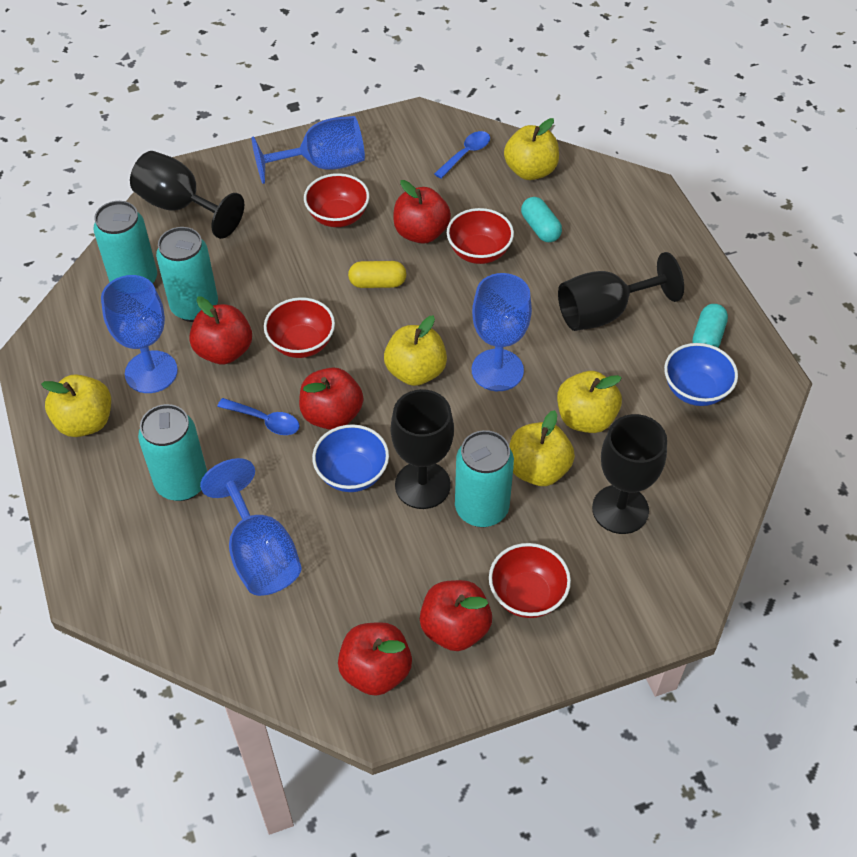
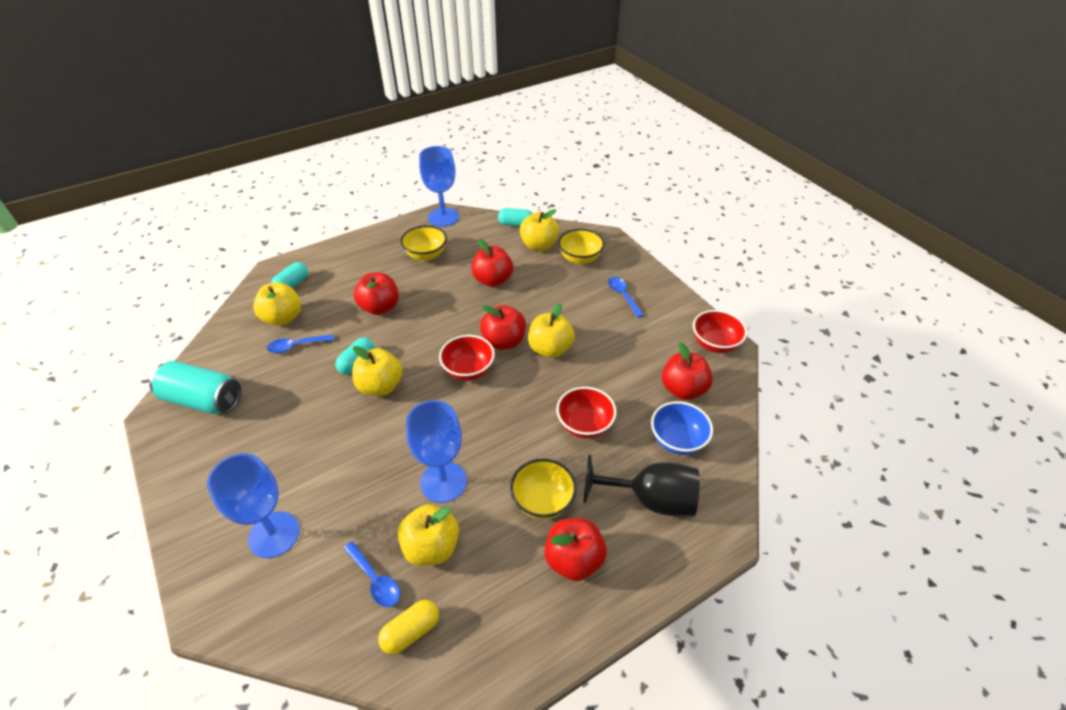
black goblet: 4 -> 1
blue bowl: 2 -> 1
blue goblet: 4 -> 3
blue spoon: 2 -> 3
red bowl: 4 -> 3
turquoise can: 4 -> 1
turquoise capsule: 2 -> 3
yellow bowl: 0 -> 3

